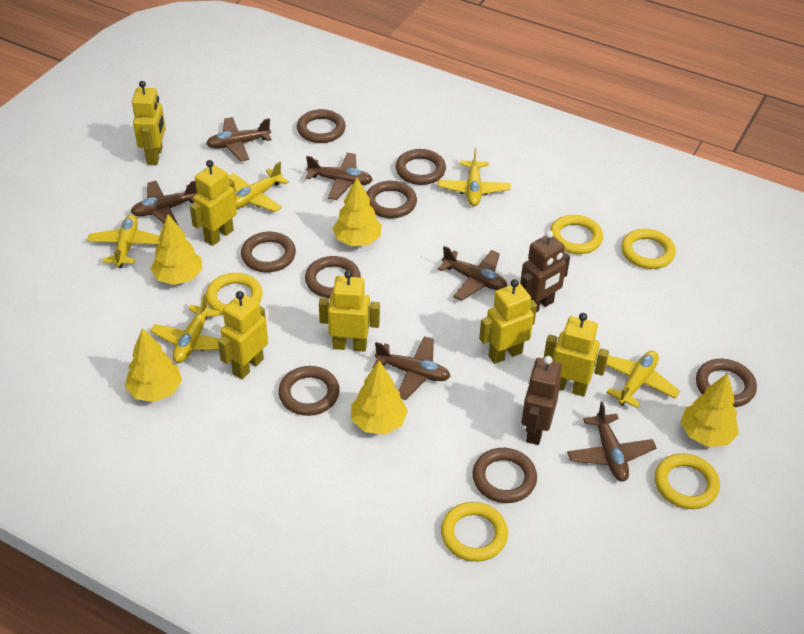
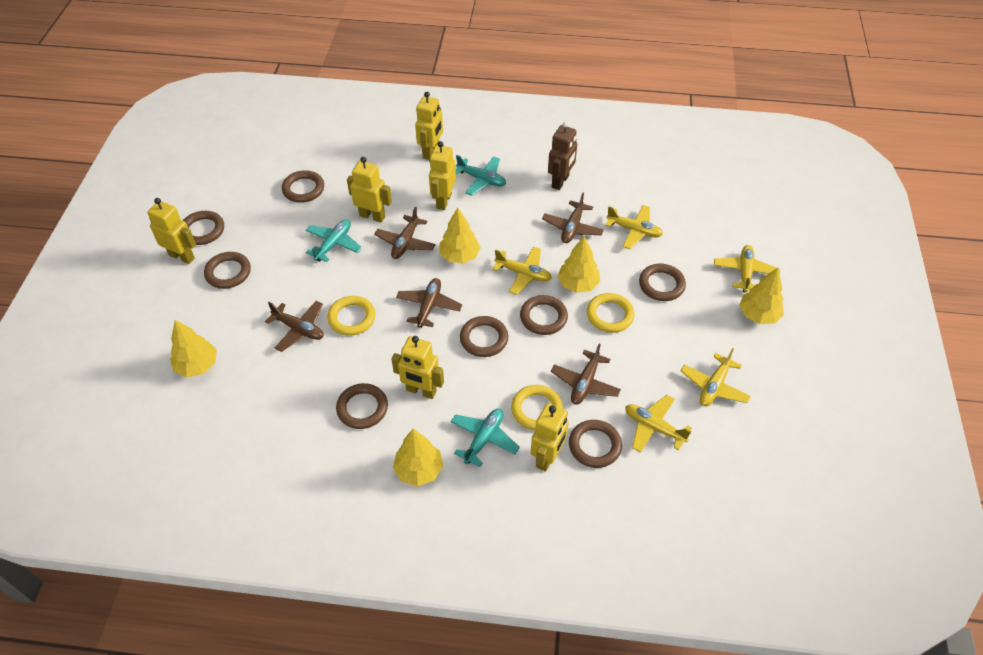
brown plane: 6 -> 5
brown robot: 2 -> 1
turquoise plane: 0 -> 3
yellow ring: 5 -> 3

